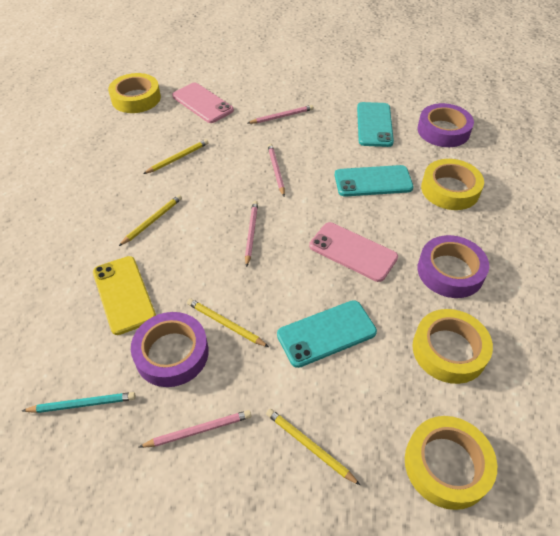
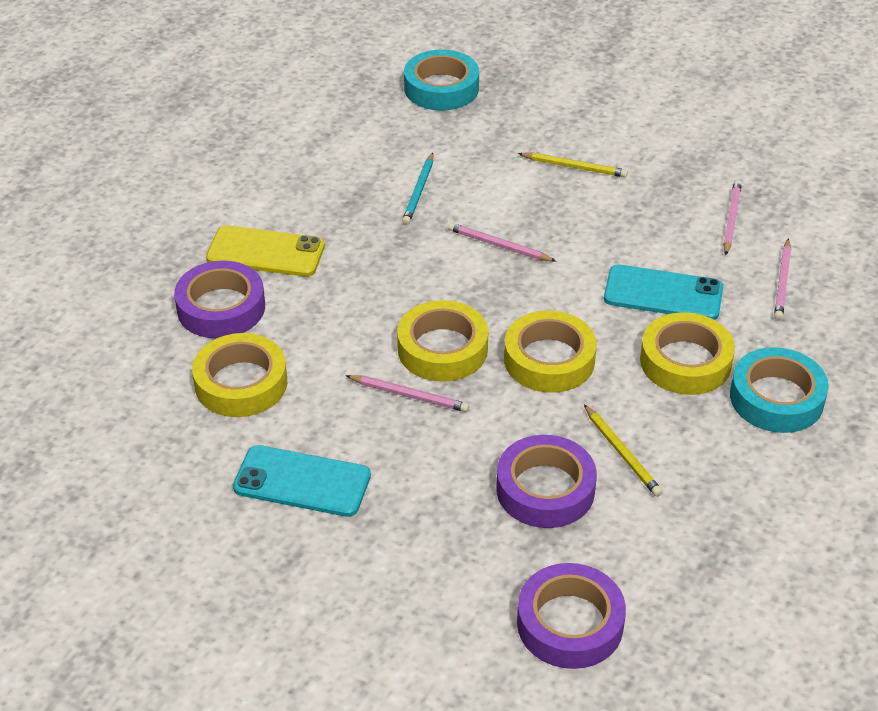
pink phone: 2 -> 0
turquoise phone: 3 -> 2
turquoise tape: 0 -> 2
yellow pencil: 4 -> 2

